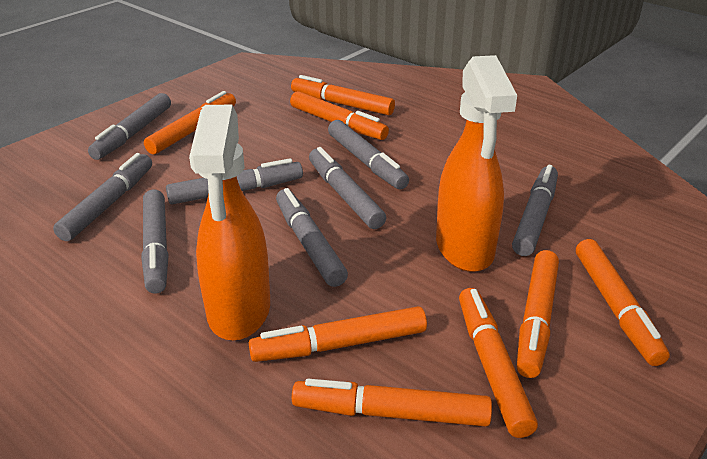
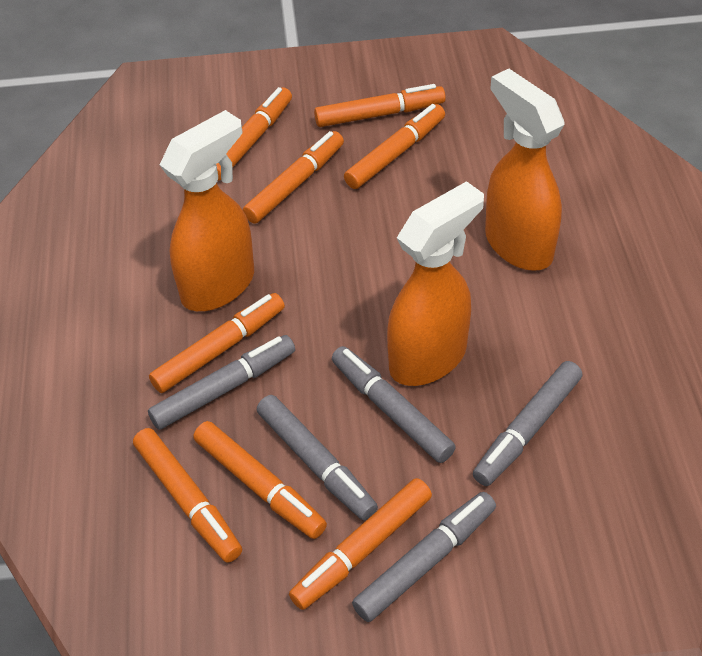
grey marker: 8 -> 5
orange spray bottle: 2 -> 3

